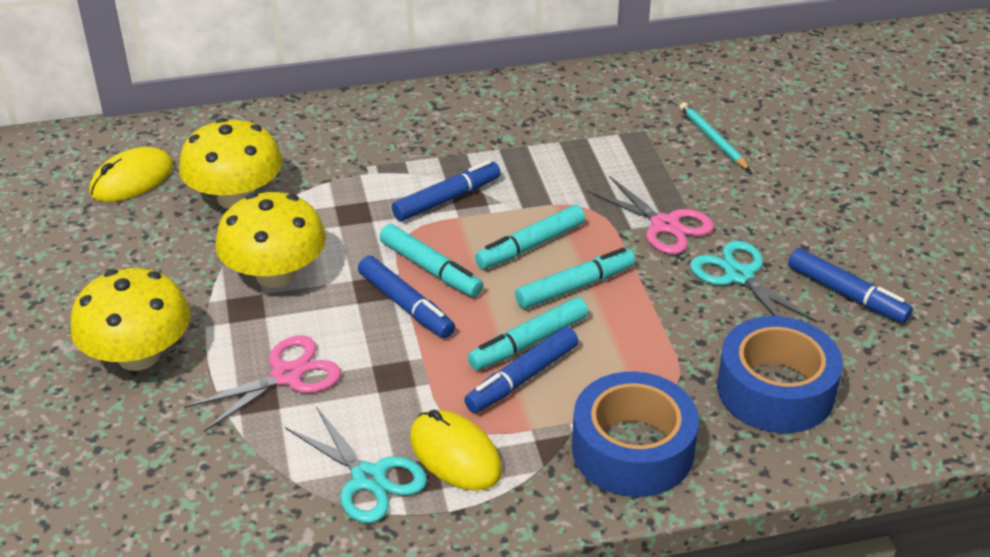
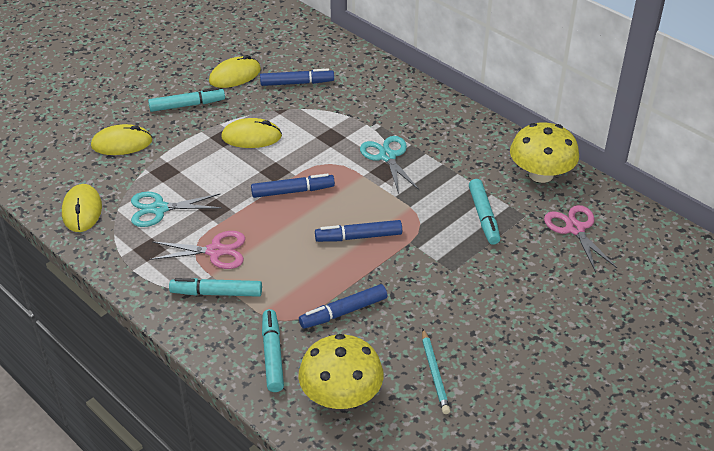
blue tape: 2 -> 0
yellow mouse: 2 -> 4
yellow mushroom: 3 -> 2

